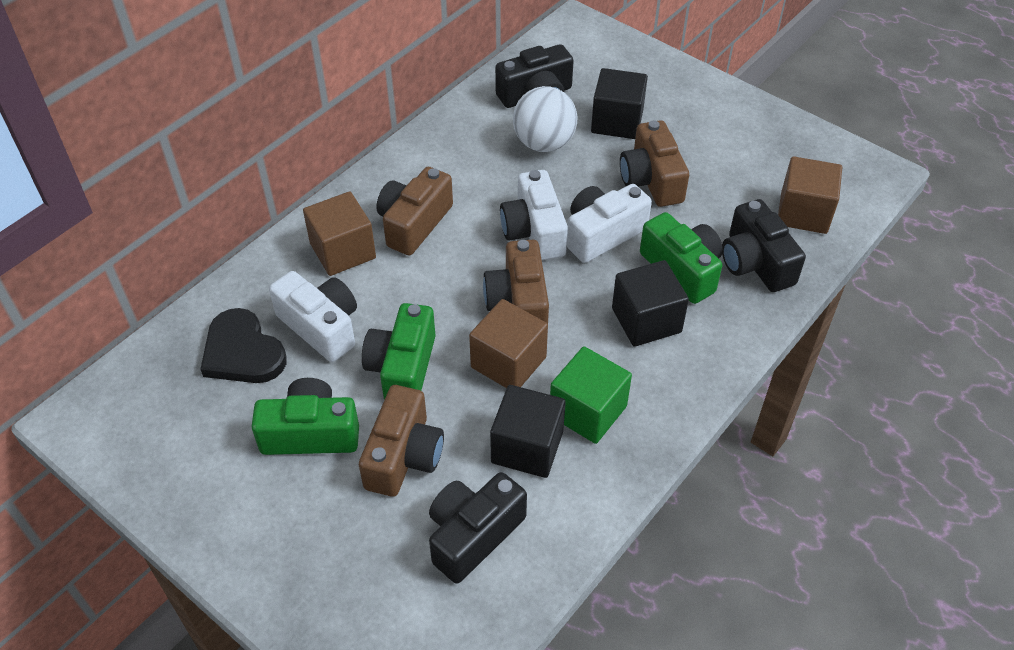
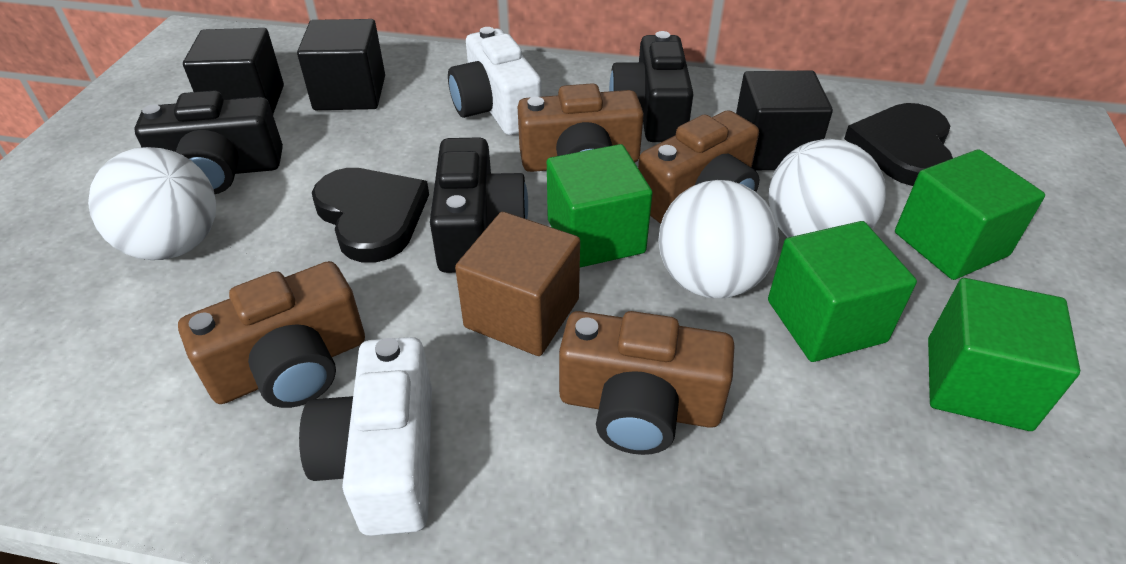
black heart: 1 -> 2
brown cube: 3 -> 1
green camera: 3 -> 0
green cube: 1 -> 4
white ball: 1 -> 3
white camera: 3 -> 2

